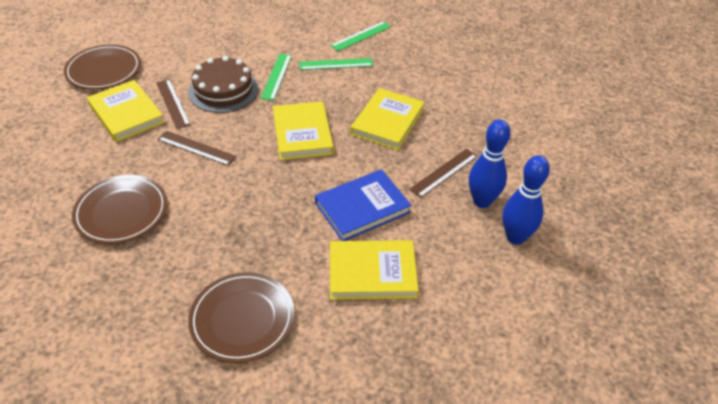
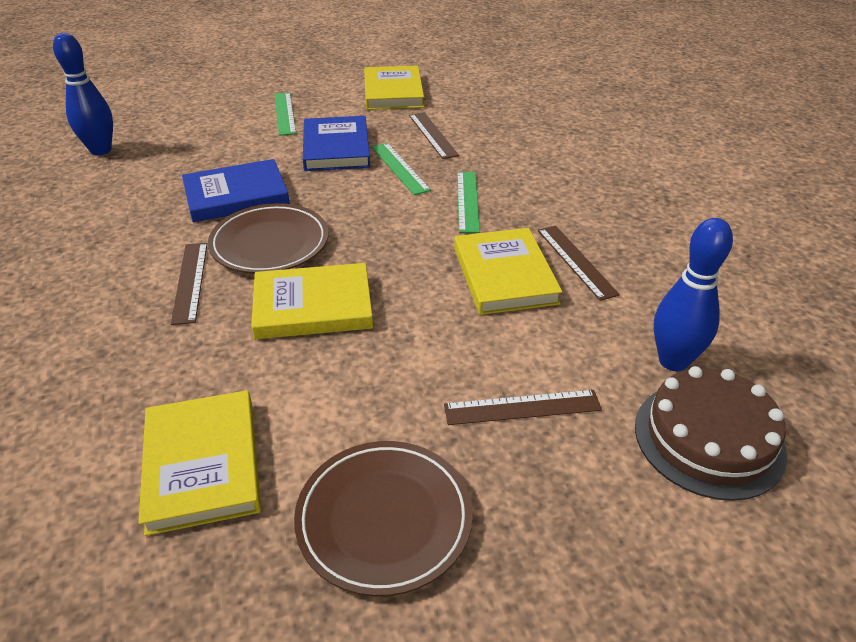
blue book: 1 -> 2
brown plate: 3 -> 2
brown ruler: 3 -> 4

